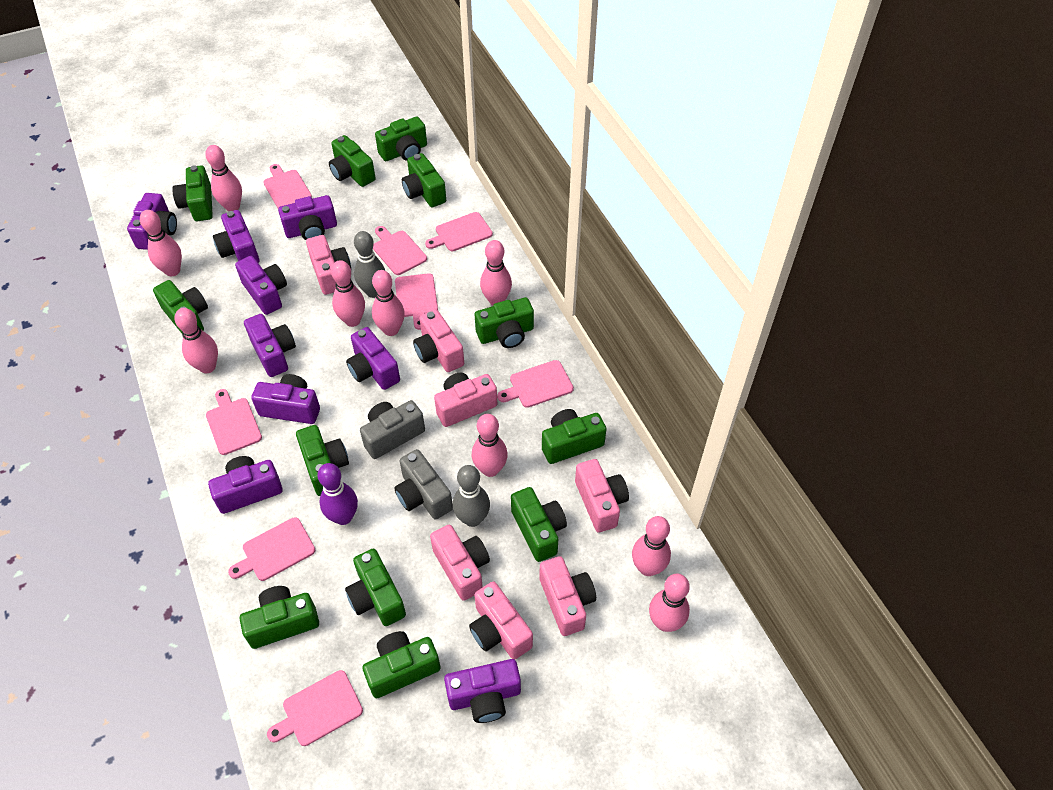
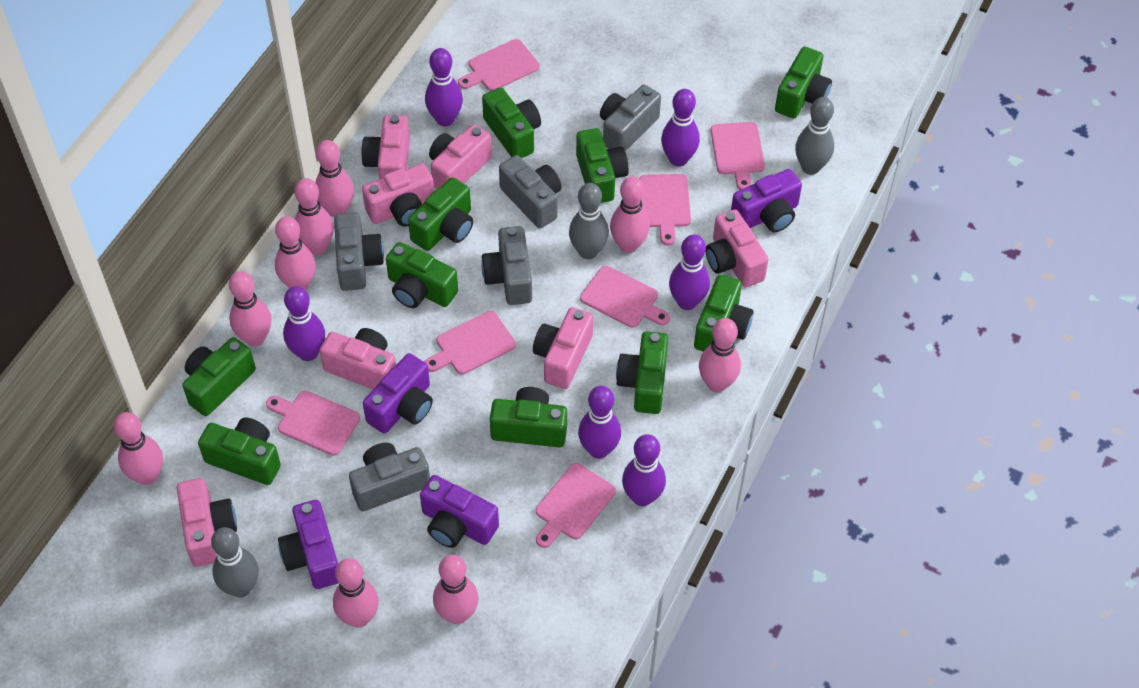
green camera: 12 -> 10
grey bowling pin: 2 -> 3
grey camera: 2 -> 5
pink cutting board: 8 -> 7
purple bowling pin: 1 -> 6
purple camera: 9 -> 4

